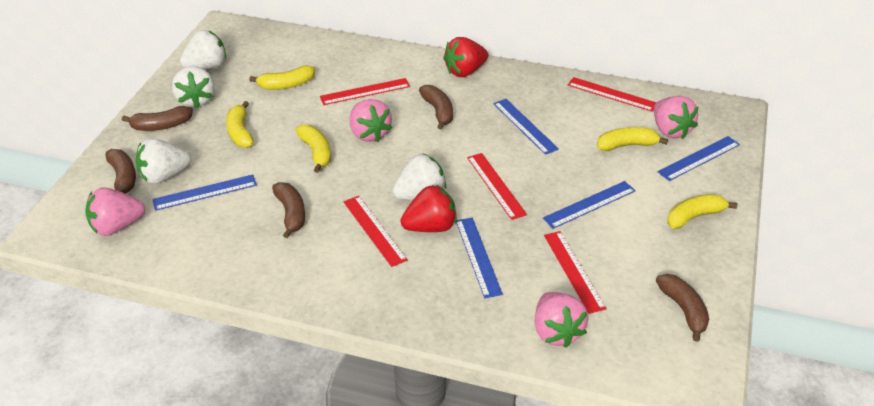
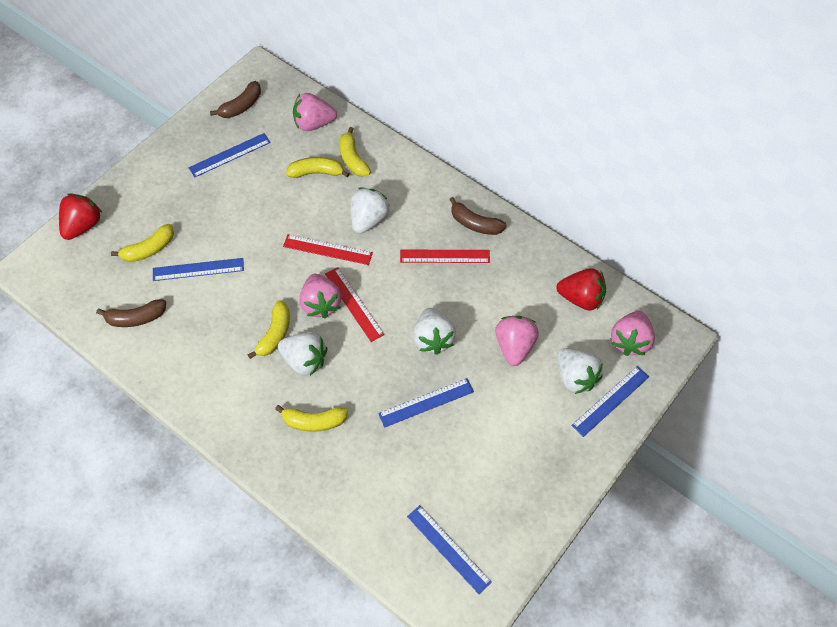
brown banana: 5 -> 3
red ruler: 5 -> 3

